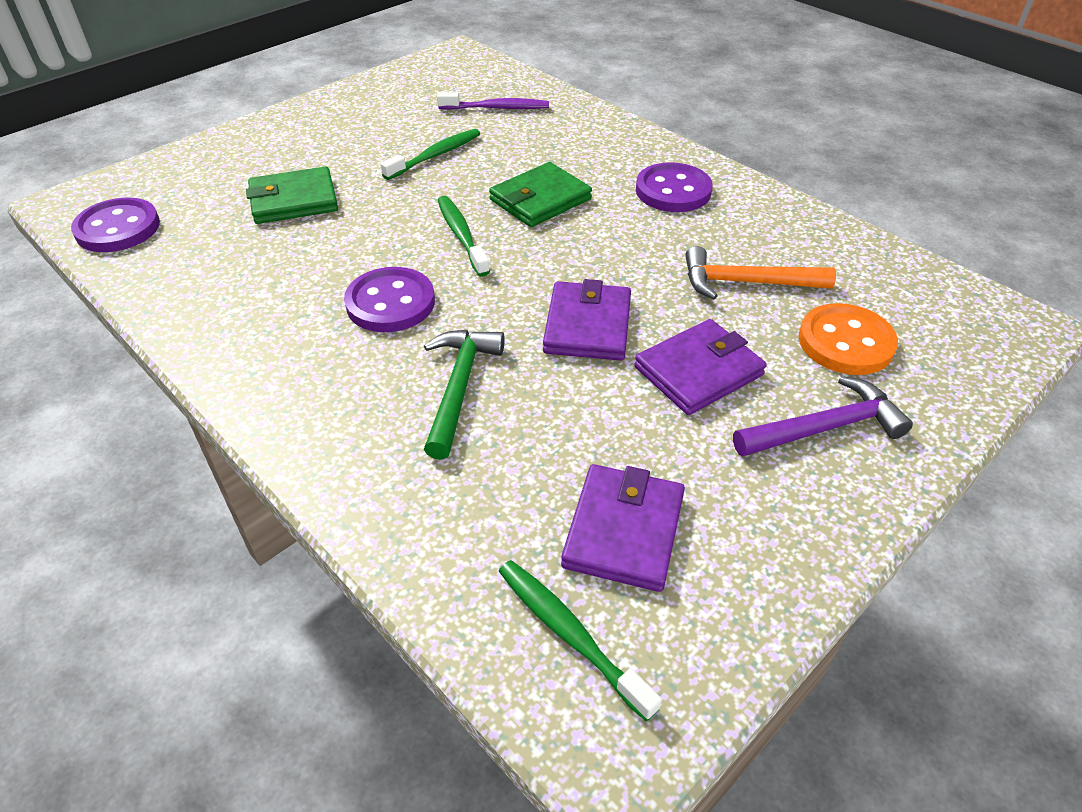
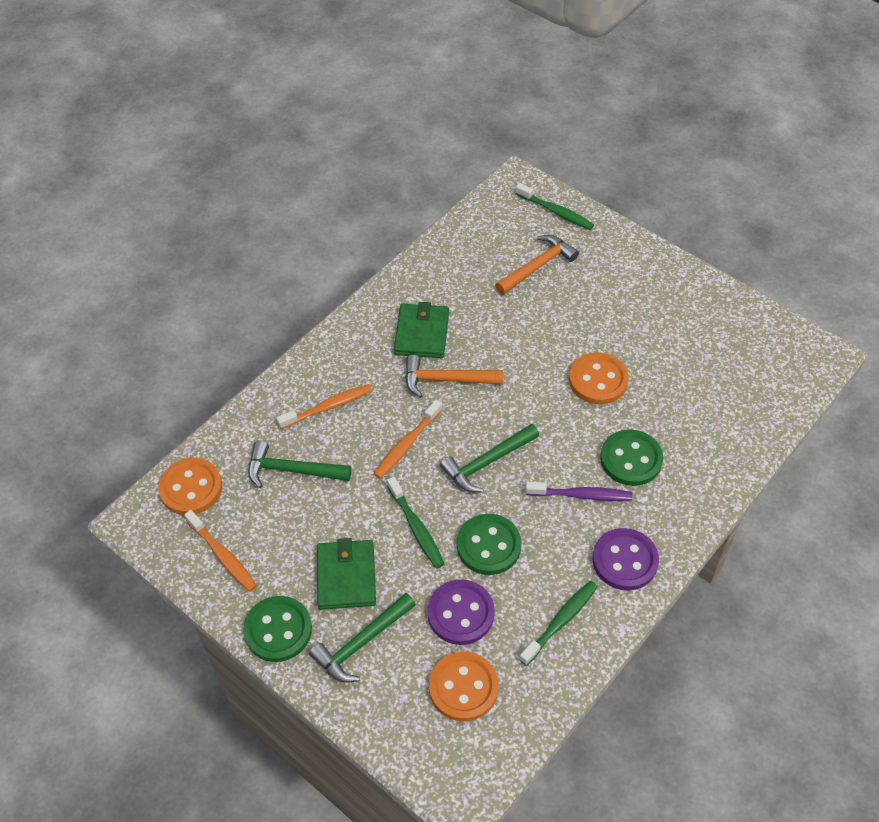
green button: 0 -> 3
green hammer: 1 -> 3
orange button: 1 -> 3
orange hammer: 1 -> 2
orange toothbrush: 0 -> 3
purple button: 3 -> 2
purple hammer: 1 -> 0
purple wallet: 3 -> 0

